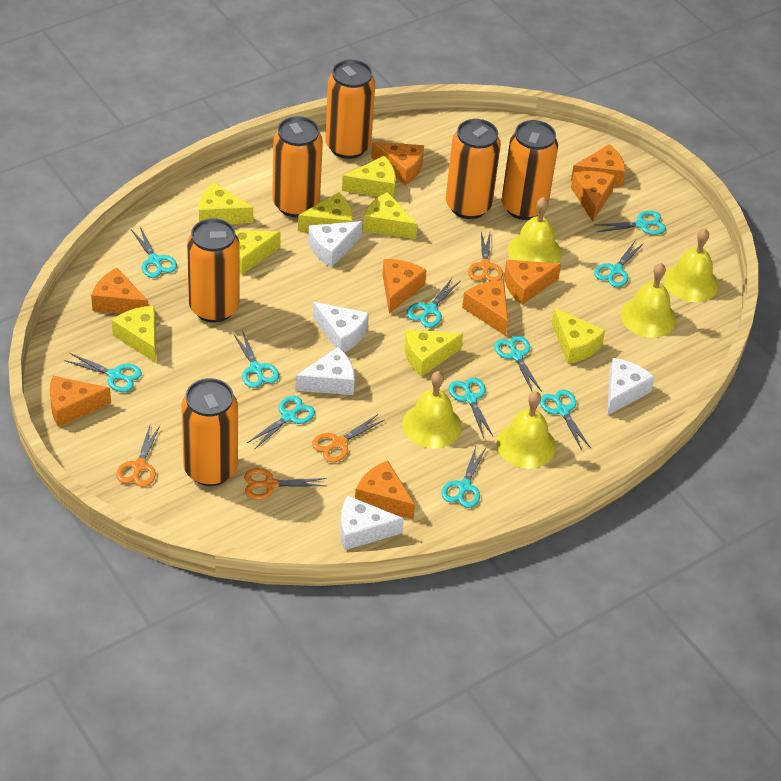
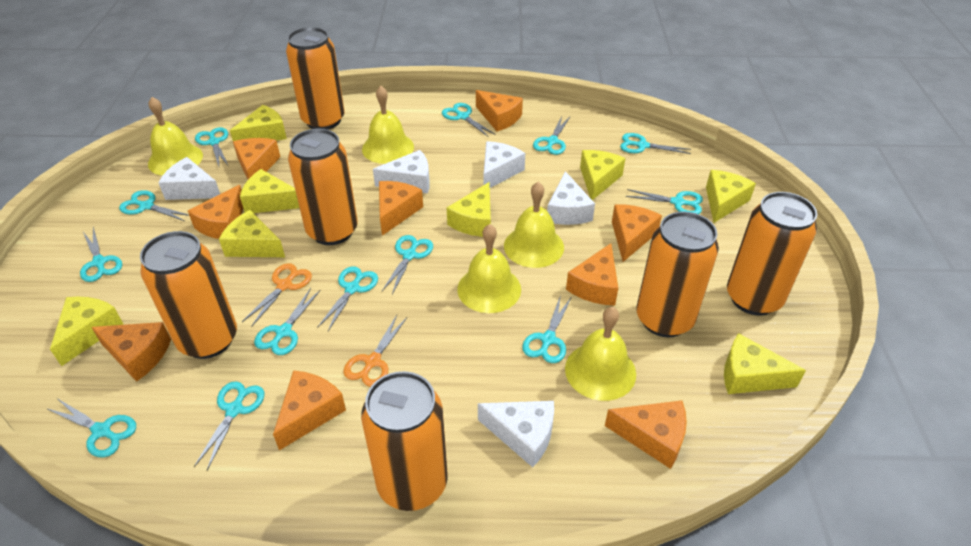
orange scissors: 4 -> 2
turquoise scissors: 11 -> 13

